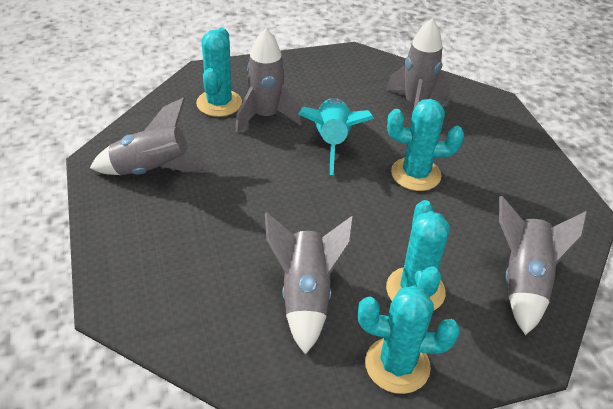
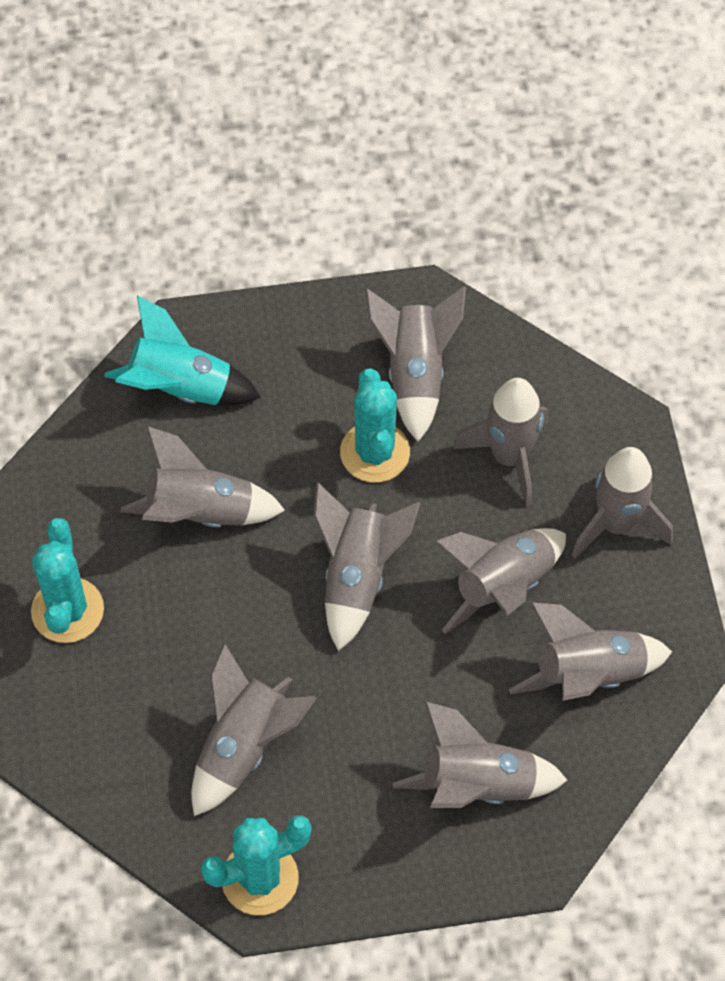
grey rocket: 5 -> 9
turquoise cactus: 4 -> 3

